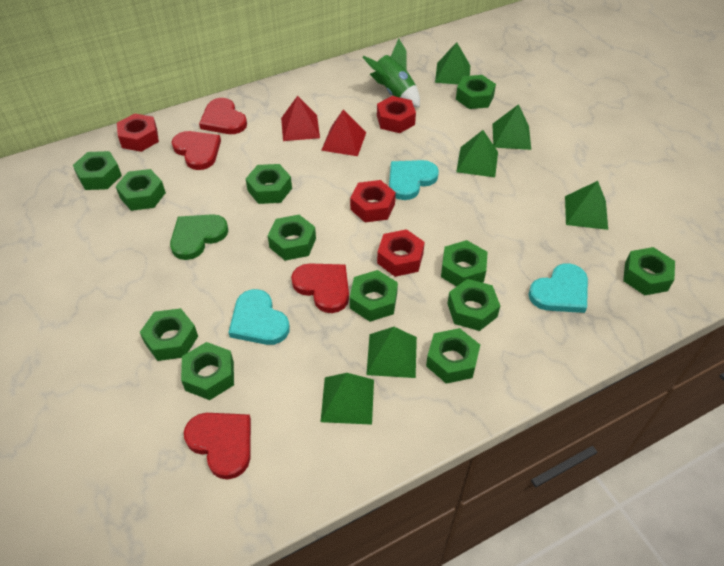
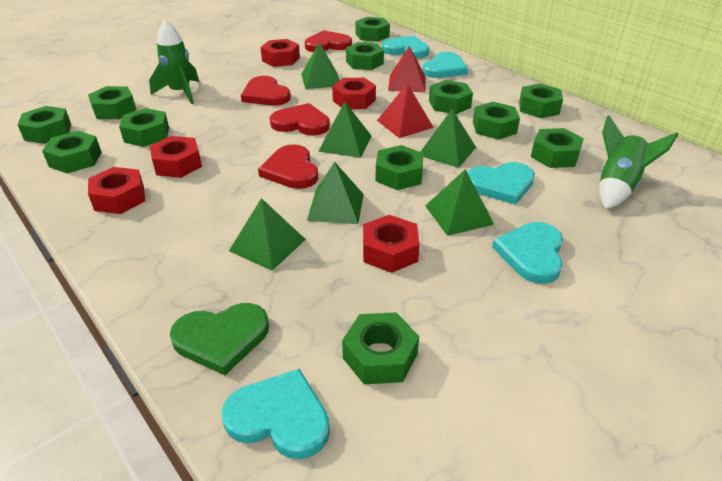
green rocket: 1 -> 2
red nut: 4 -> 5
turquoise heart: 3 -> 5

